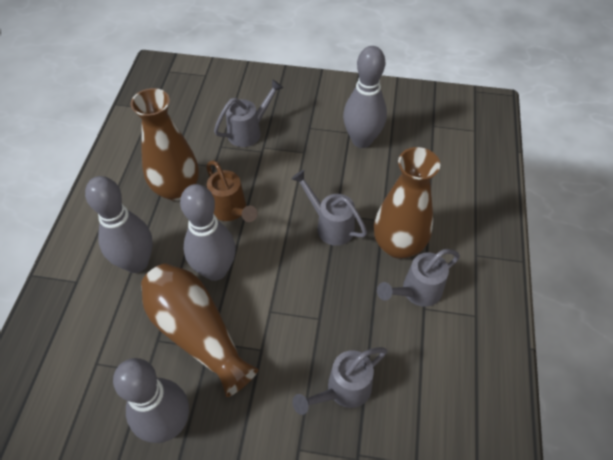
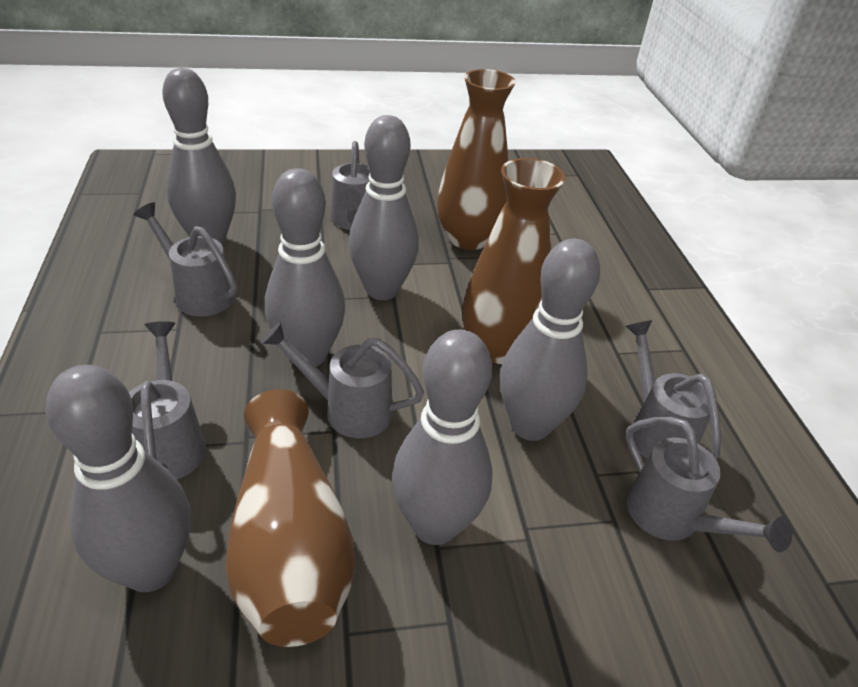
brown watering can: 1 -> 0
grey bowling pin: 4 -> 6
grey watering can: 4 -> 6

